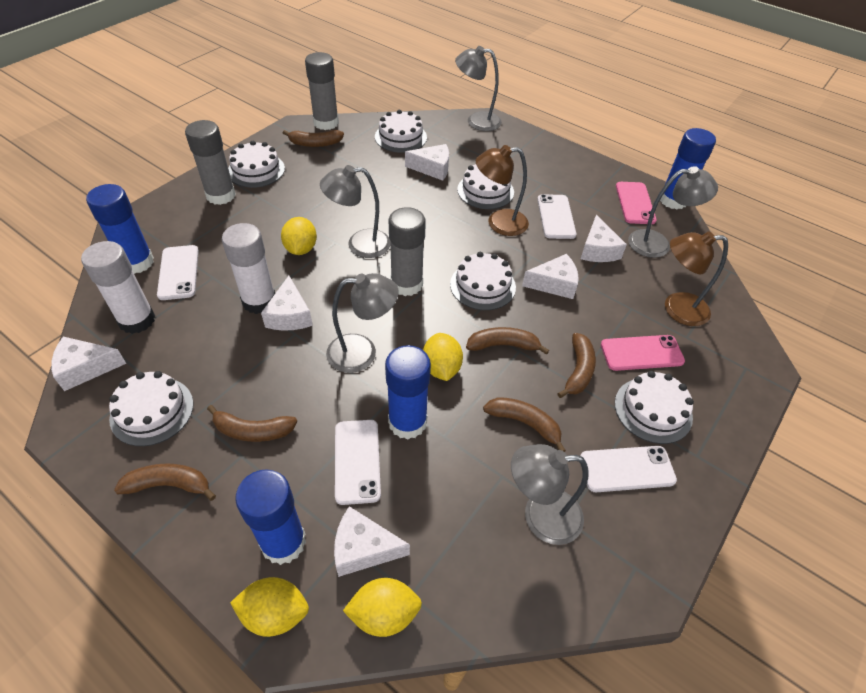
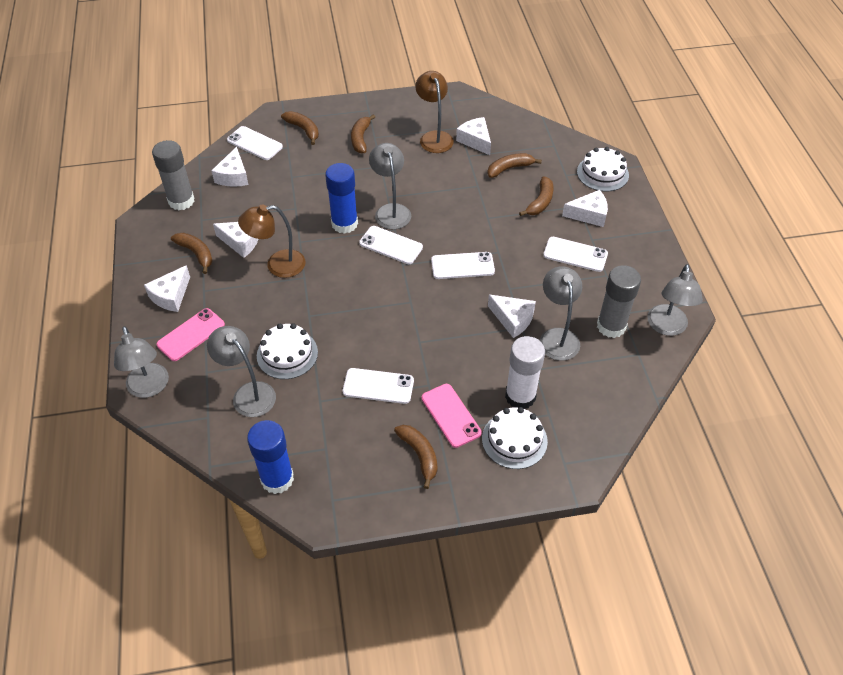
blue glue stick: 4 -> 2
grey glue stick: 3 -> 2
white cake: 6 -> 3
white glue stick: 2 -> 1
white phone: 4 -> 5
yellow lemon: 4 -> 0

